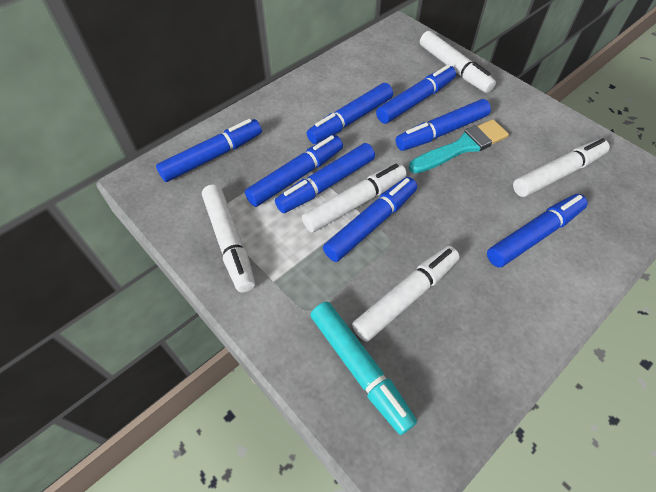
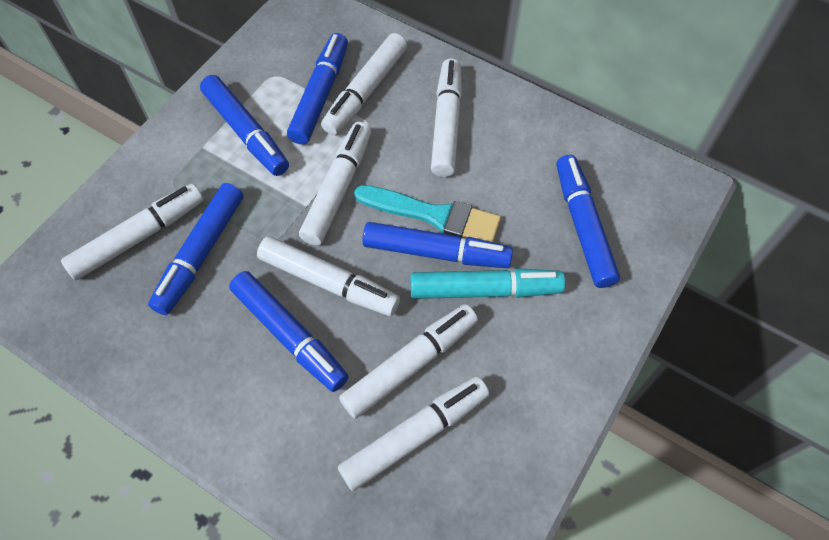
blue marker: 8 -> 6
white marker: 5 -> 7

